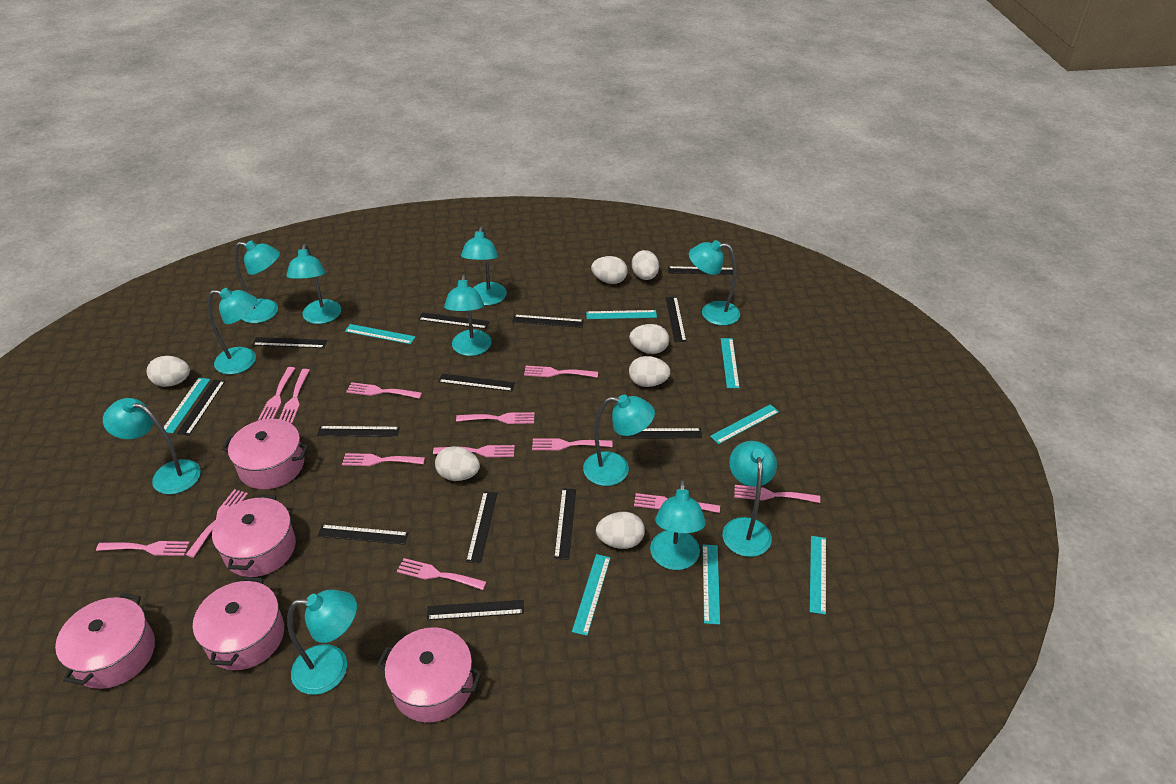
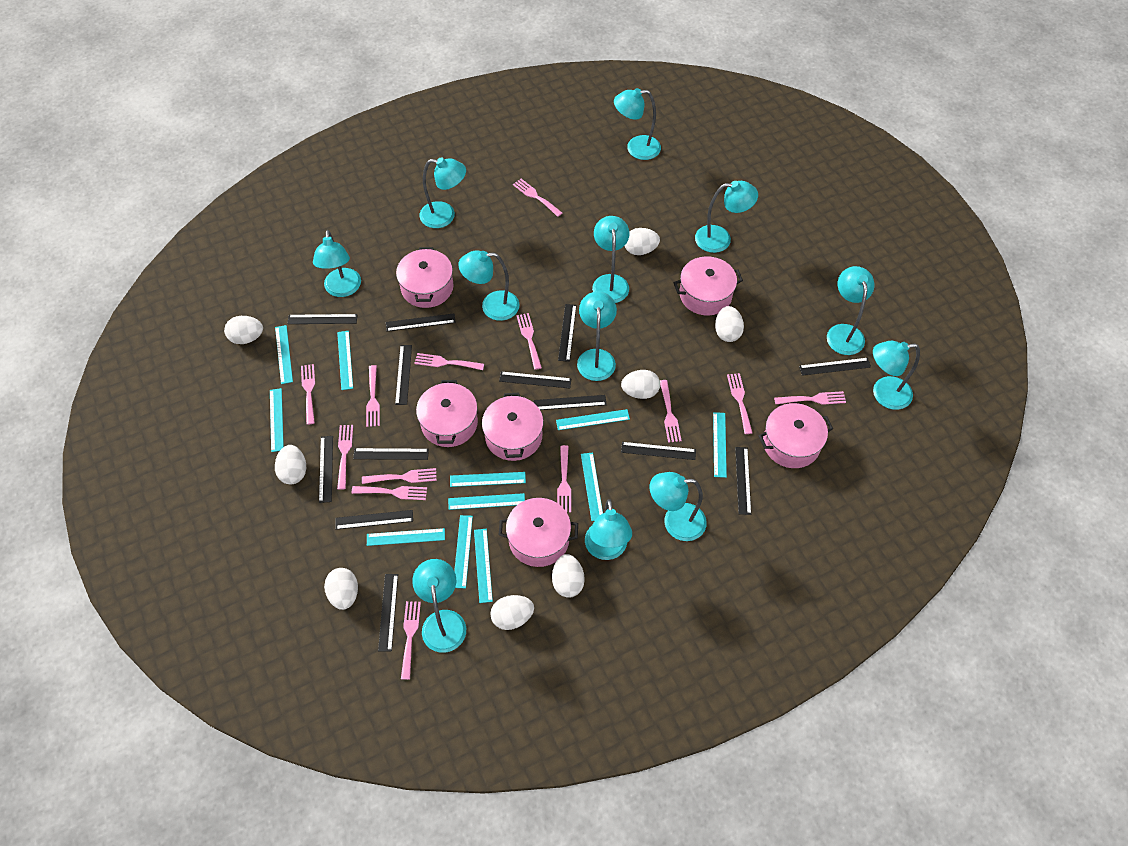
pink pot: 5 -> 6
turquoise lamp: 11 -> 12
turquoise ruler: 8 -> 11
white egg: 7 -> 8

